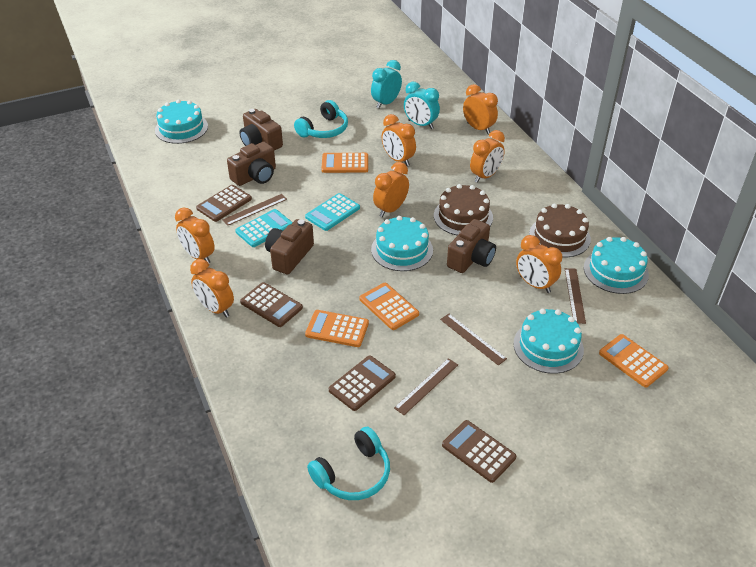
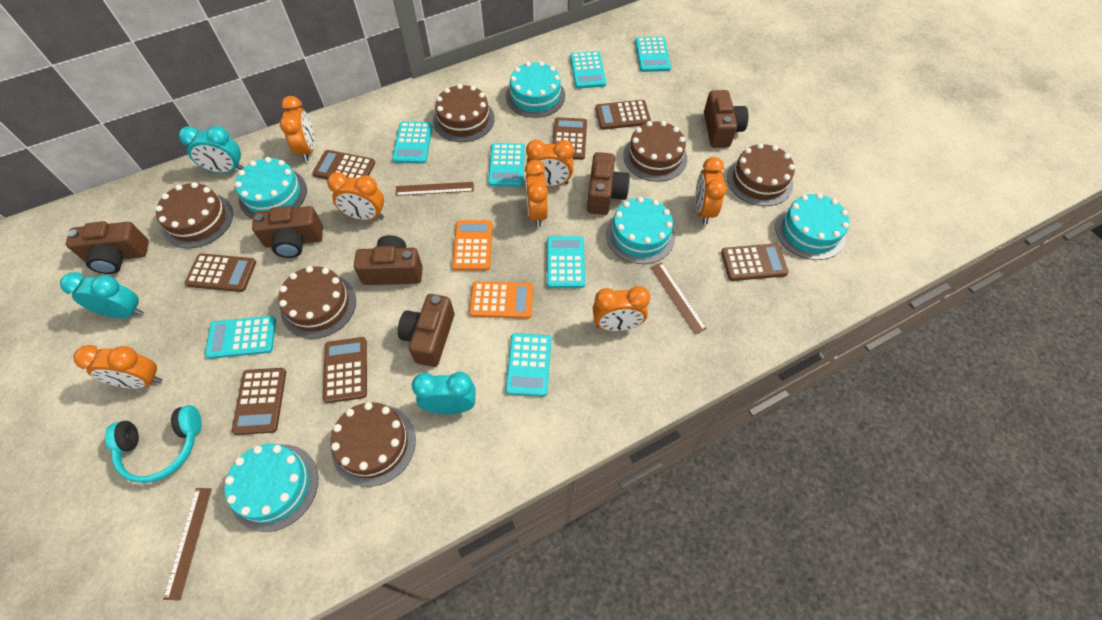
brown cake: 2 -> 6
brown calculator: 4 -> 7
brown camera: 4 -> 6
brown ruler: 4 -> 3
orange calculator: 4 -> 2
turquoise cake: 4 -> 5
turquoise calculator: 2 -> 7
turquoise clock: 2 -> 3
turquoise headphones: 2 -> 1

